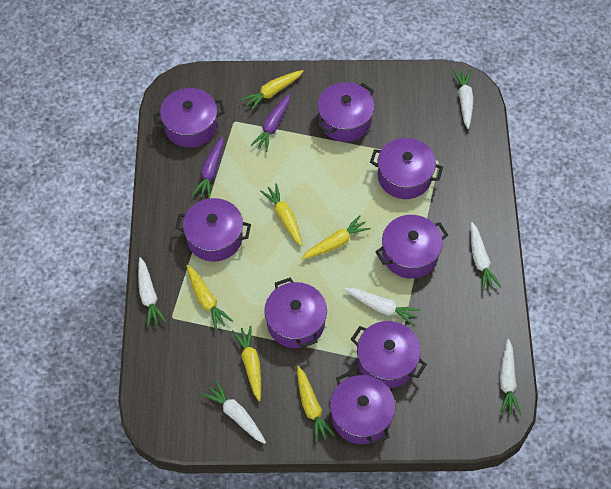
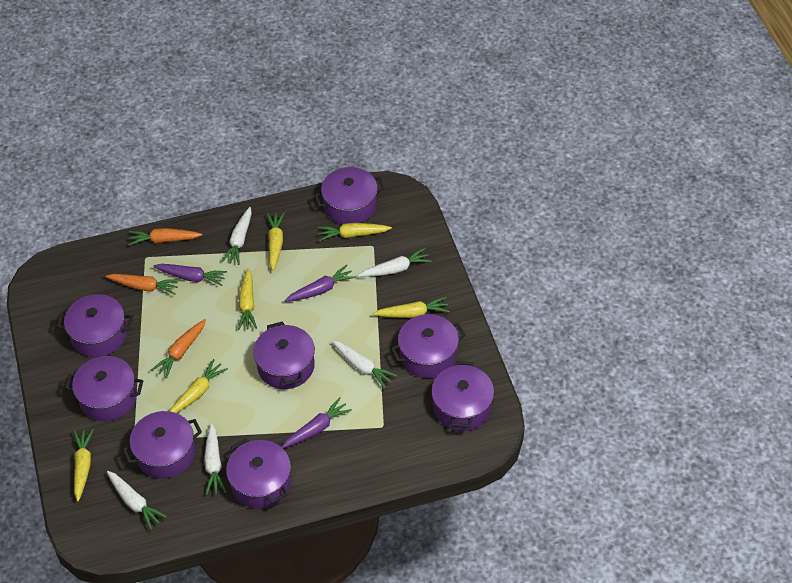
orange carrot: 0 -> 3
purple carrot: 2 -> 3
white carrot: 6 -> 5

